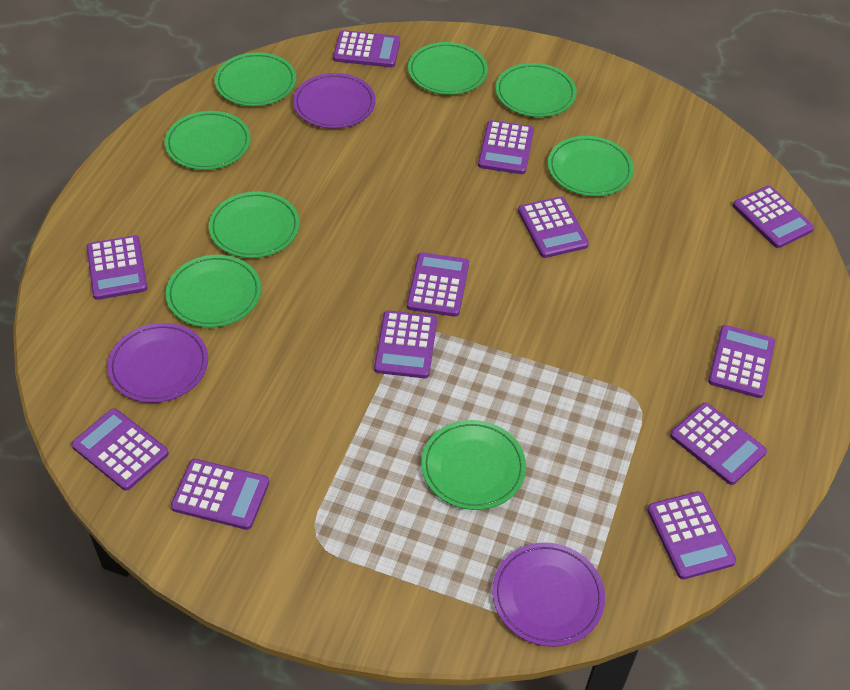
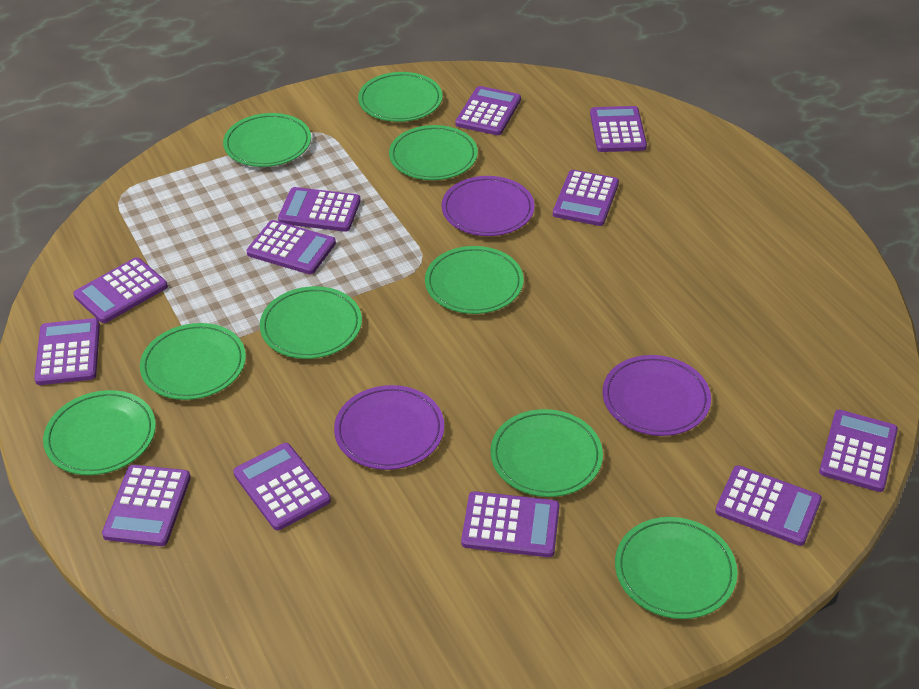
green plate: 8 -> 9

